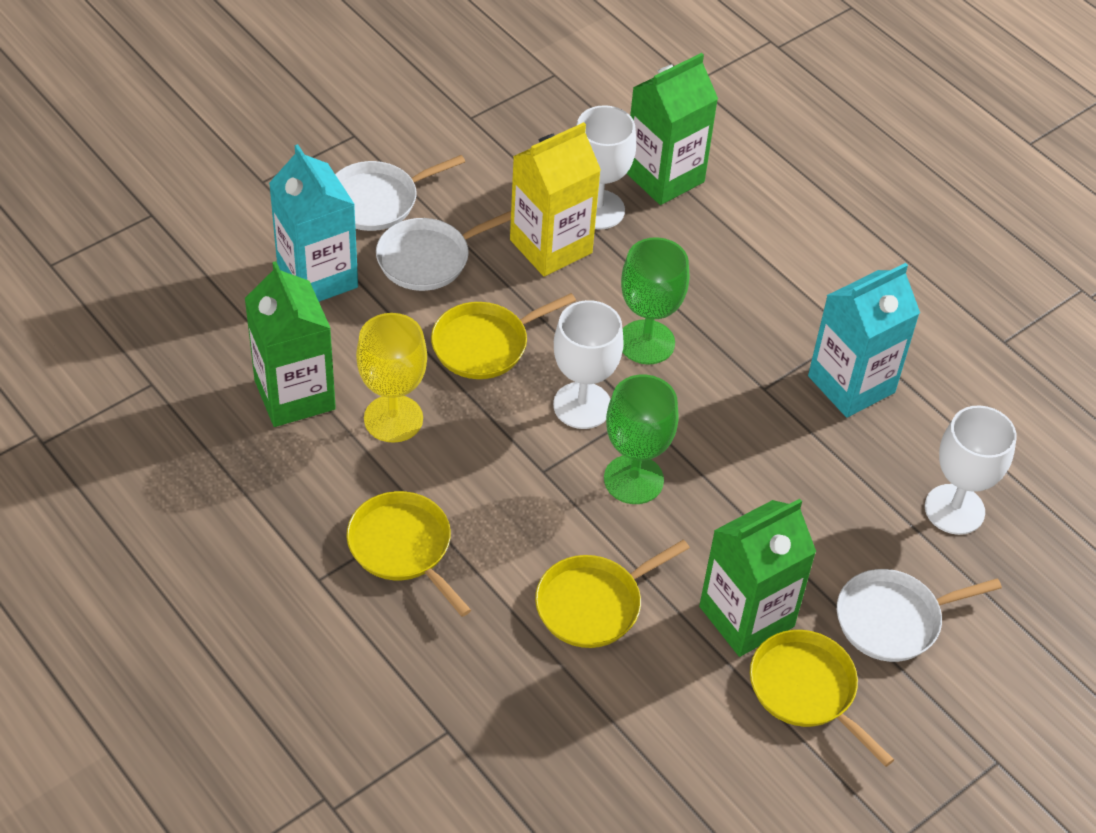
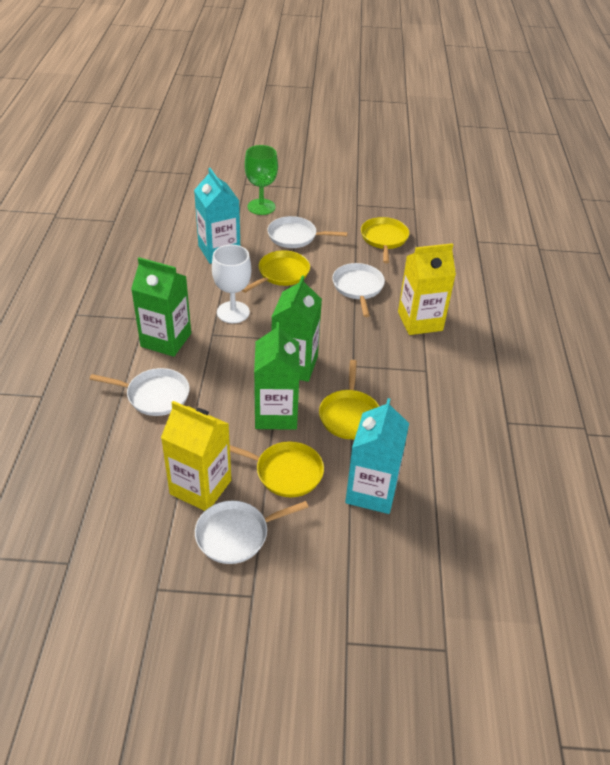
green goblet: 2 -> 1
white goblet: 3 -> 1
white pan: 3 -> 4
yellow carton: 1 -> 2
yellow goblet: 1 -> 0

